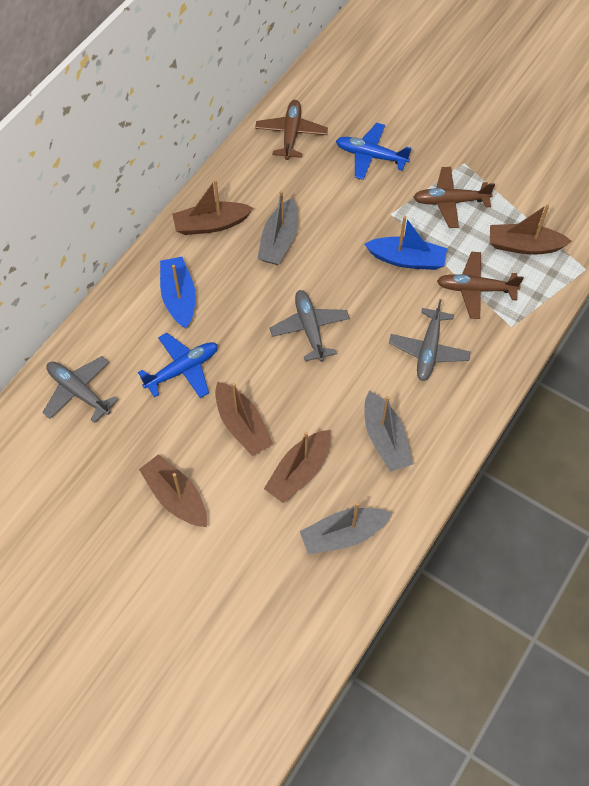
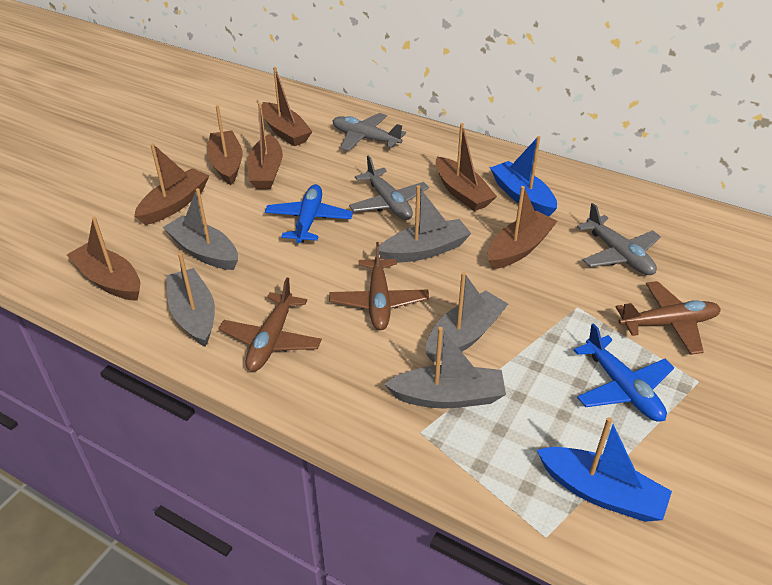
brown boat: 5 -> 7
grey boat: 3 -> 5

